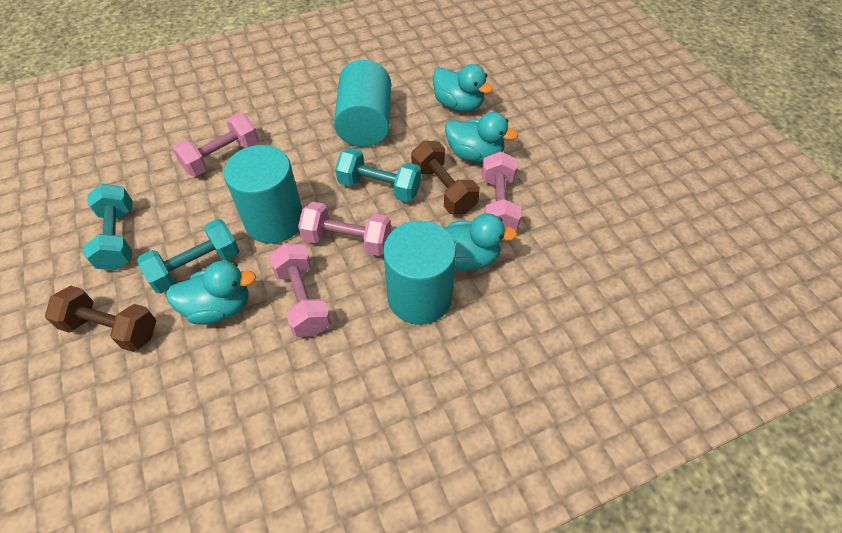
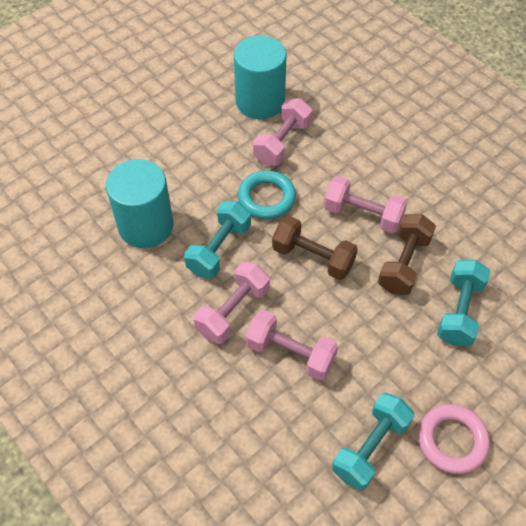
pink ring: 0 -> 1
turquoise cylinder: 3 -> 2
turquoise duck: 4 -> 0
turquoise ring: 0 -> 1

